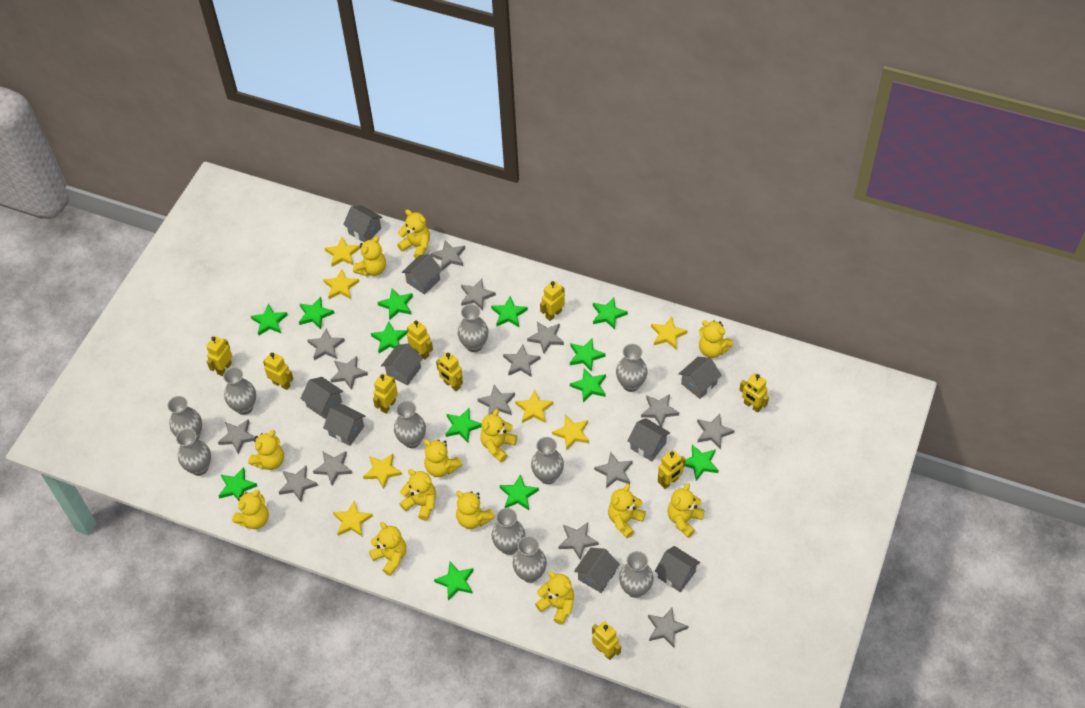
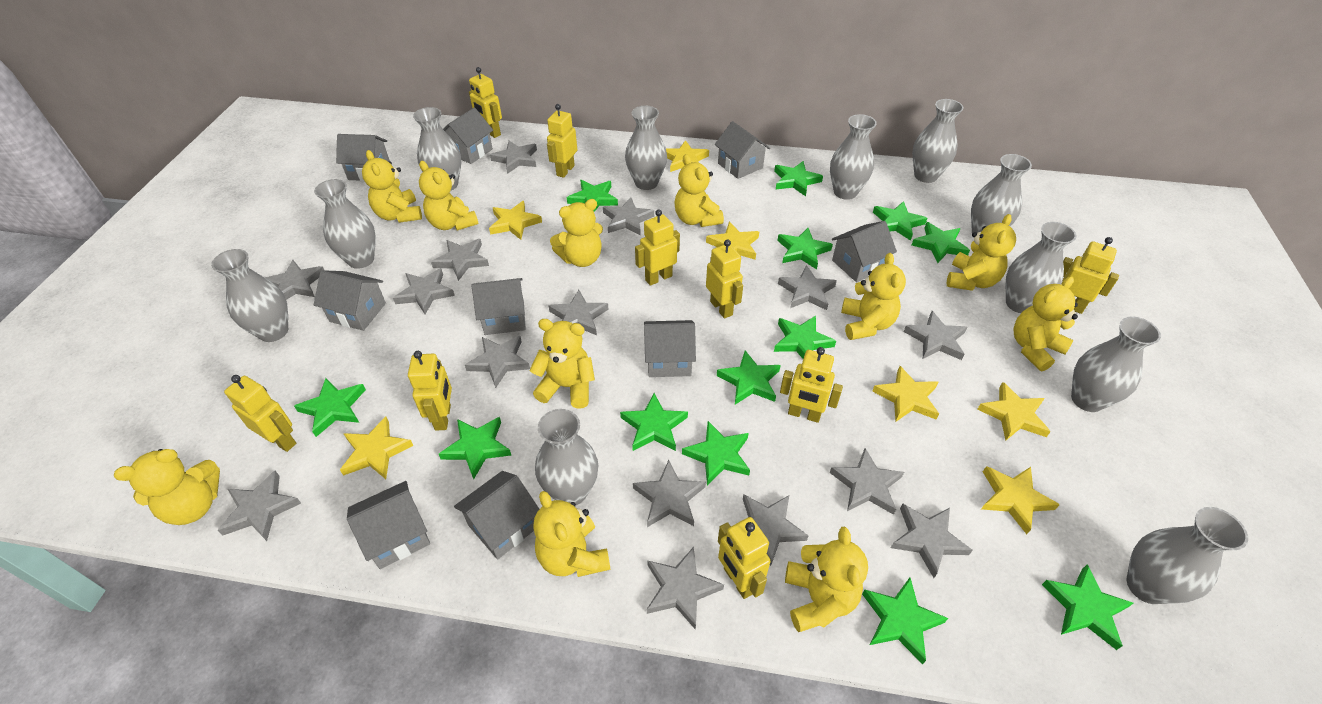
grey vase: 10 -> 11
yellow teddy bear: 13 -> 11

